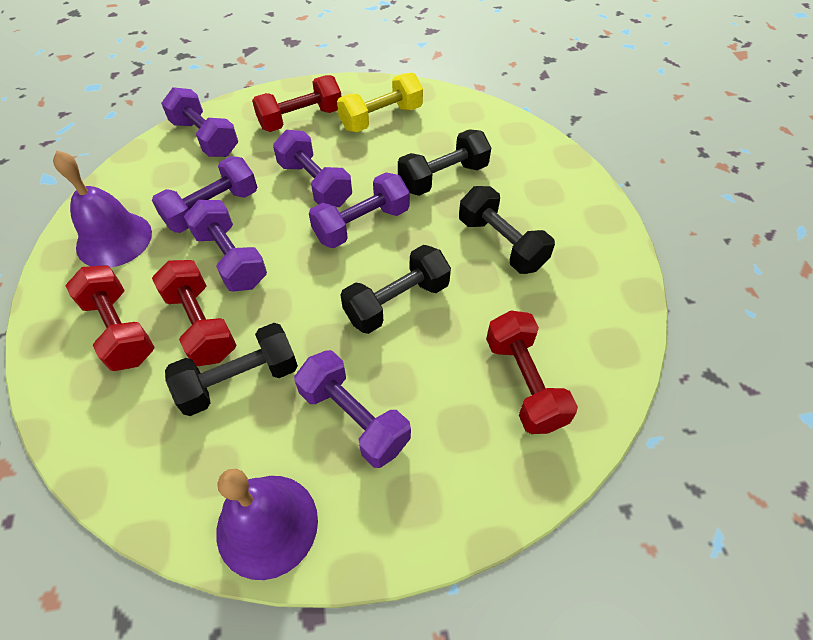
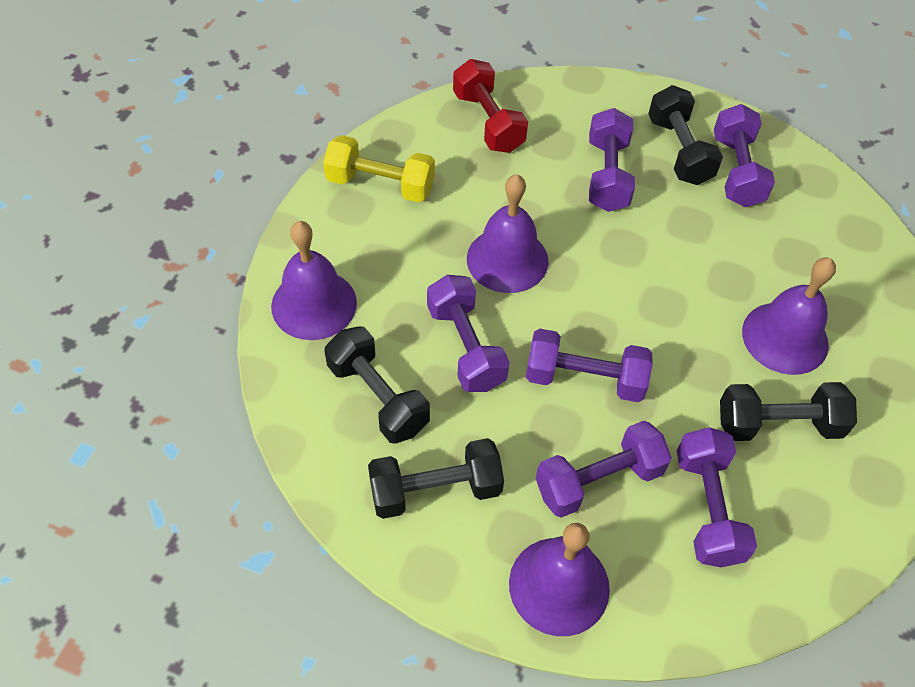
purple bell: 2 -> 4
red dumbbell: 4 -> 1

